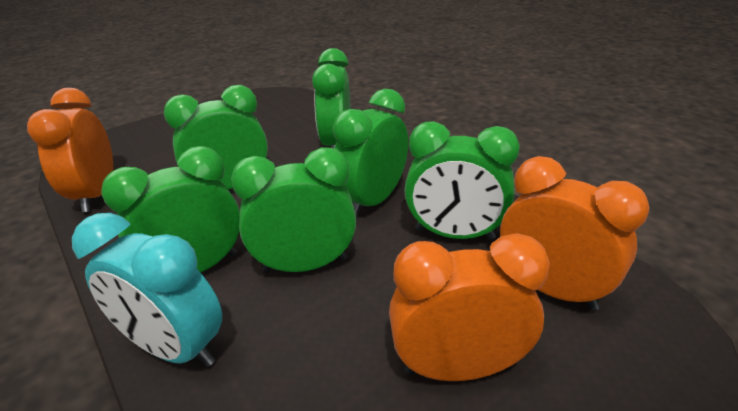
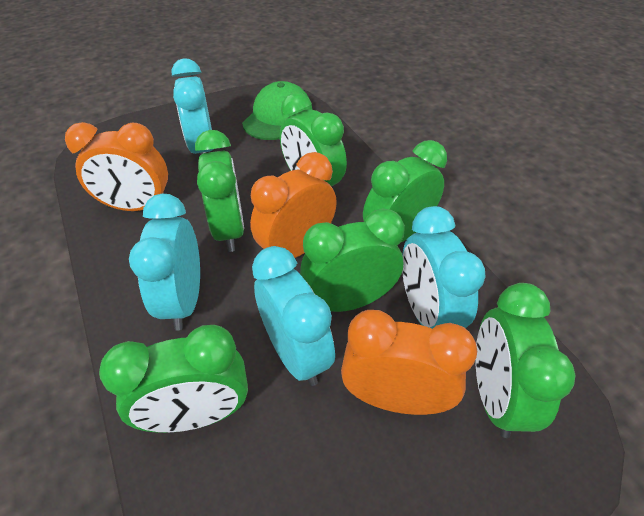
green cap: 0 -> 1
turquoise clock: 1 -> 4

